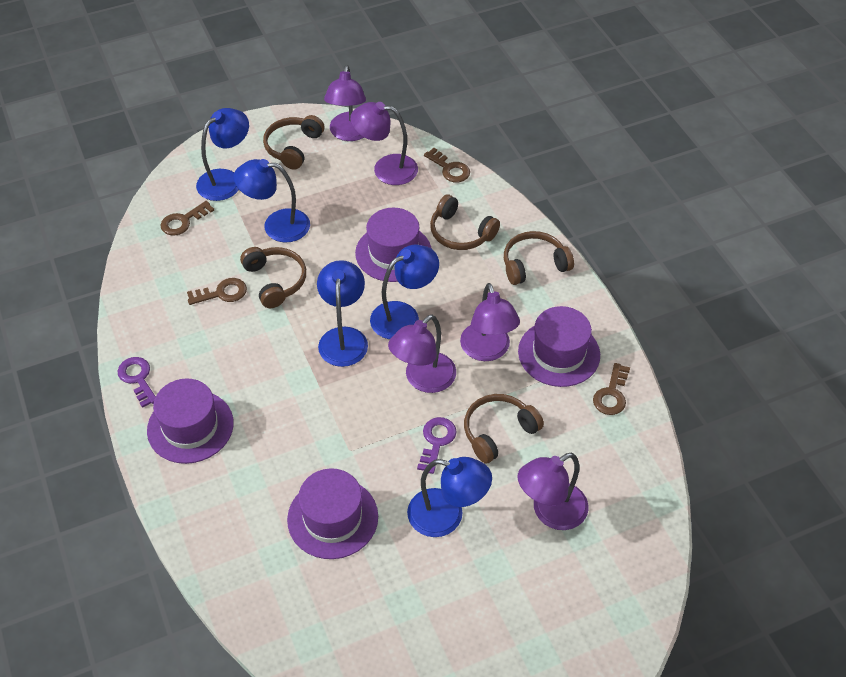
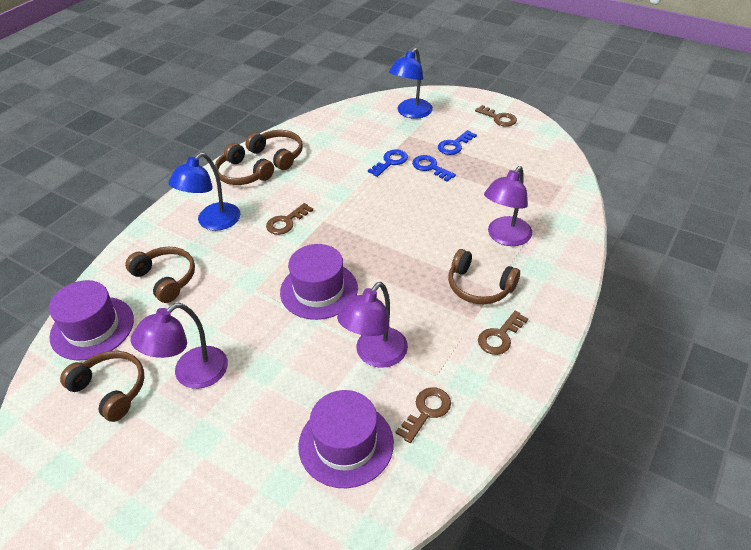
blue key: 0 -> 3
blue lamp: 5 -> 2
purple hat: 4 -> 3
purple key: 2 -> 0
purple lamp: 5 -> 3

